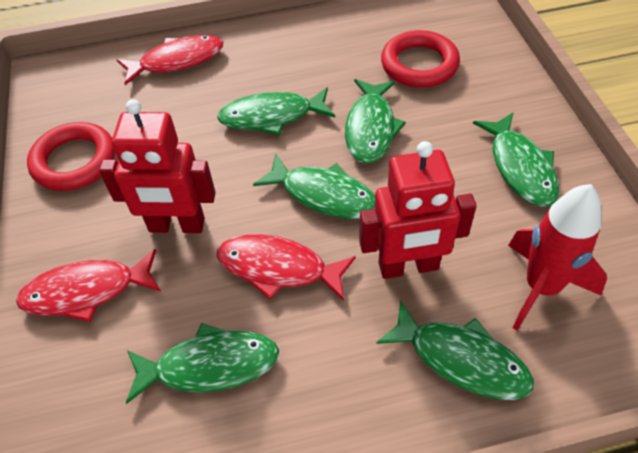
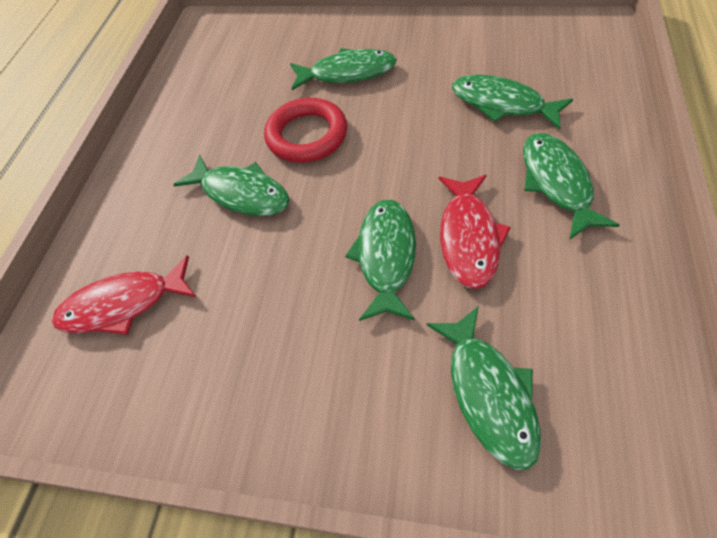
red fish: 3 -> 2
red ring: 2 -> 1
red robot: 2 -> 0
red rocket: 1 -> 0

